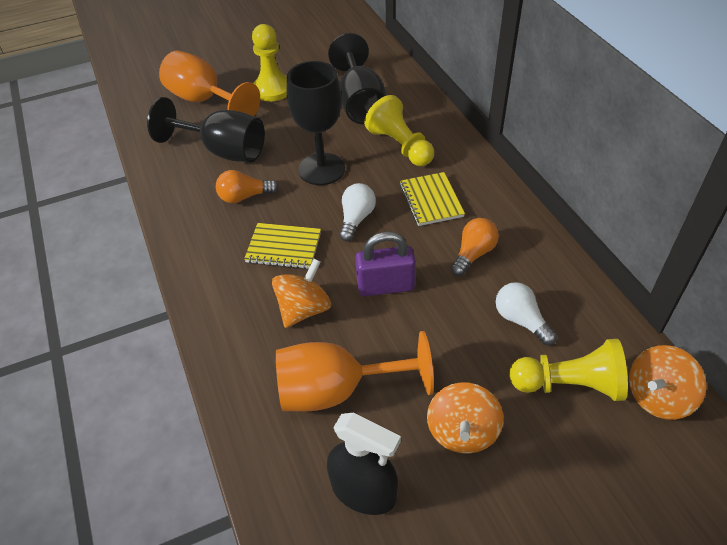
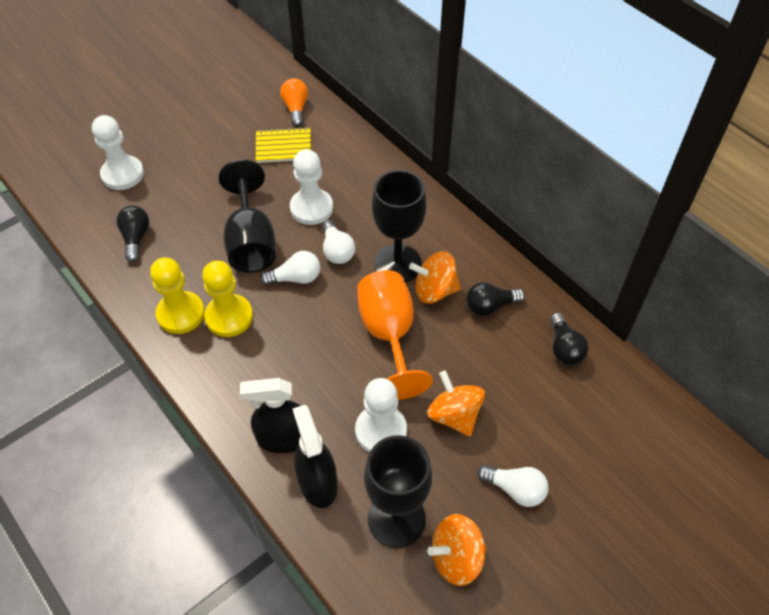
black light bulb: 0 -> 3
black spray bottle: 1 -> 2
orange goblet: 2 -> 1
orange light bulb: 2 -> 1
purple padlock: 1 -> 0
white light bulb: 2 -> 3
white pawn: 0 -> 3
yellow notebook: 2 -> 1
yellow pawn: 3 -> 2

